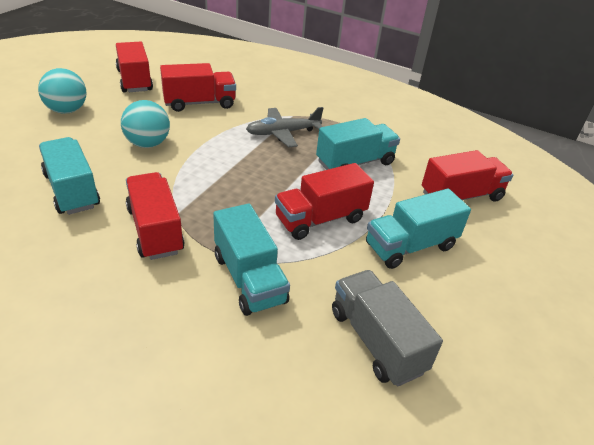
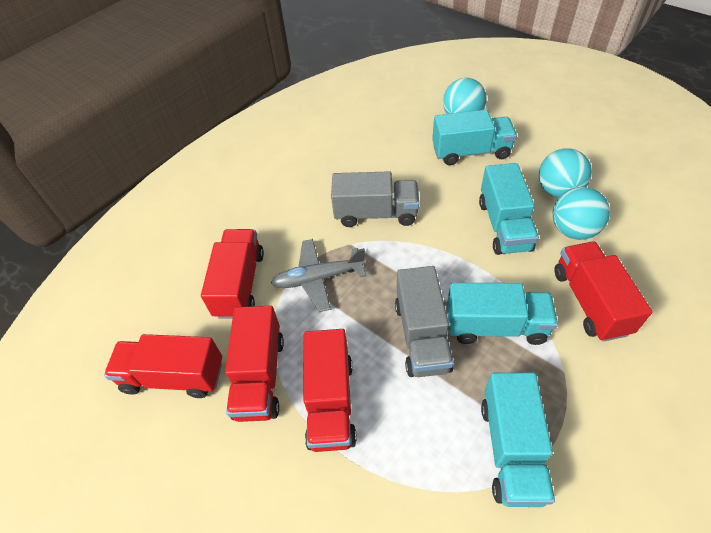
grey truck: 1 -> 2
turquoise ball: 2 -> 3

